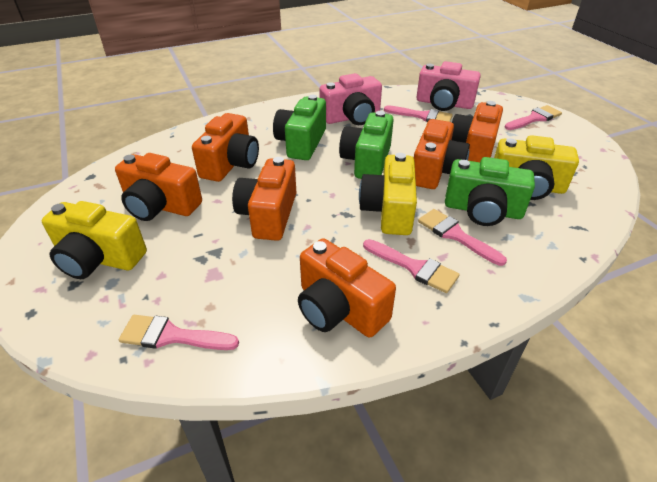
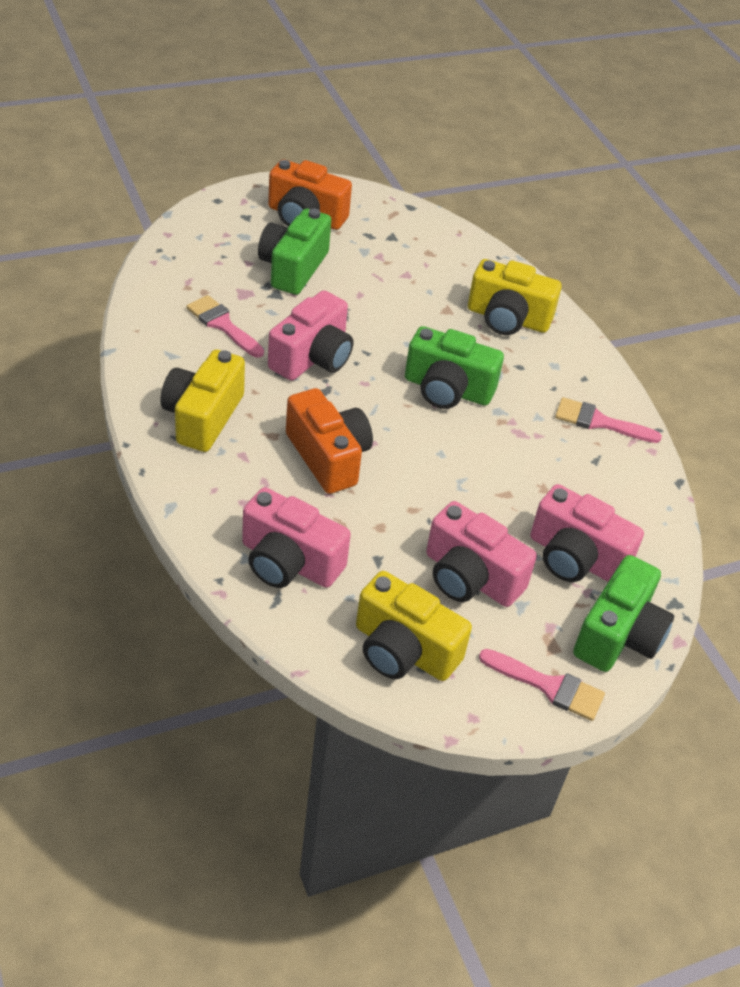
orange camera: 6 -> 2
pink brush: 5 -> 3
pink camera: 2 -> 4

